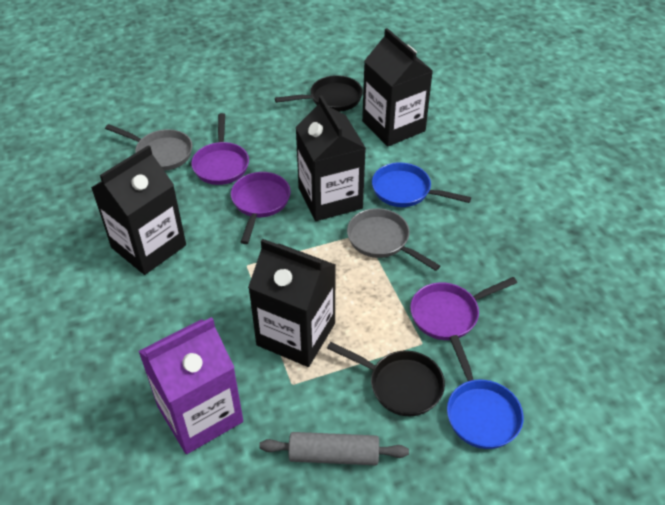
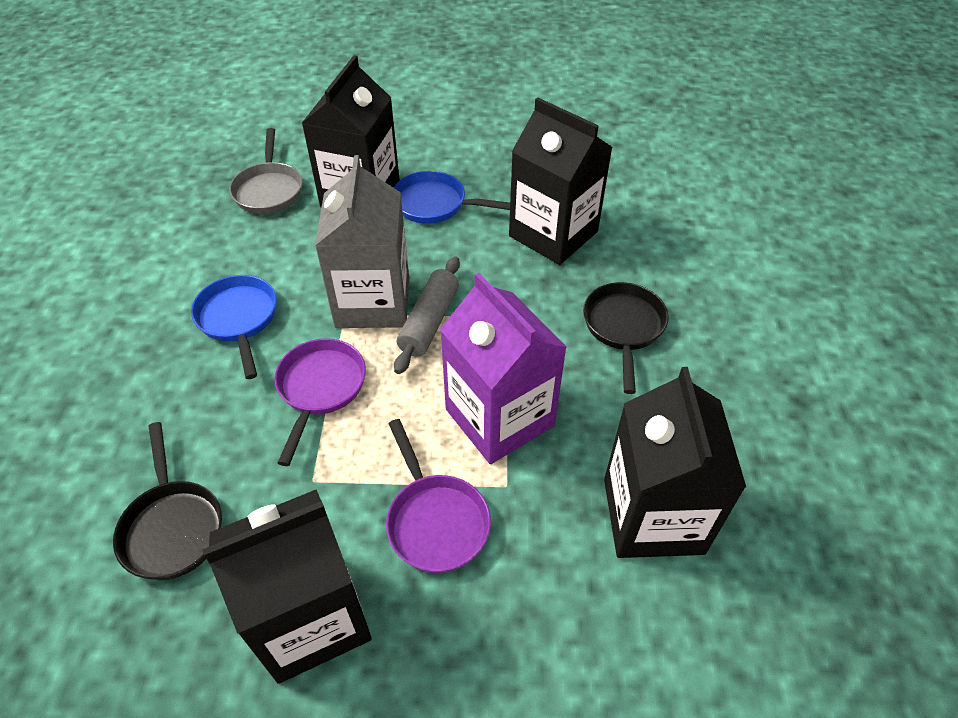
grey carton: 0 -> 1
grey pan: 2 -> 1
purple pan: 3 -> 2

